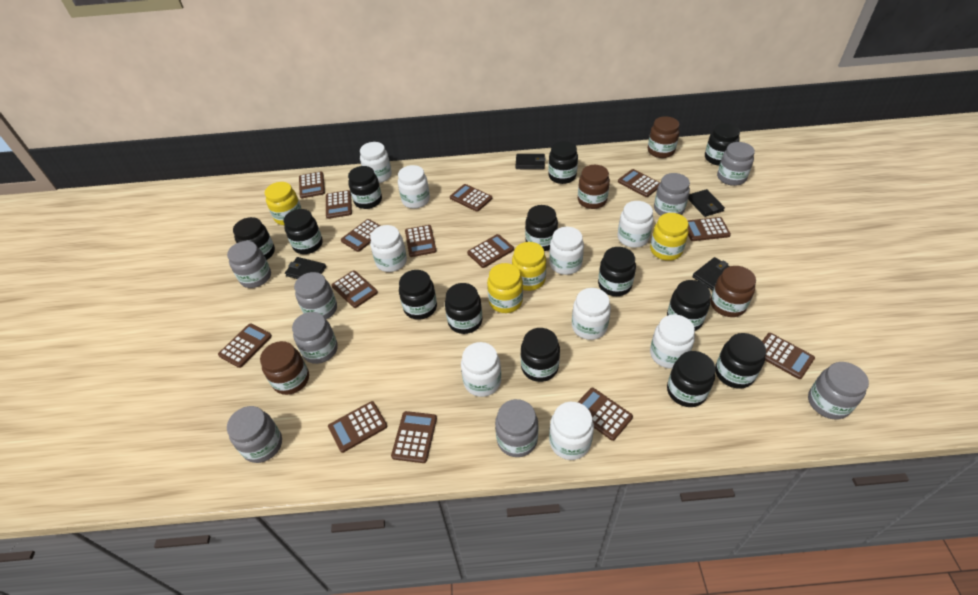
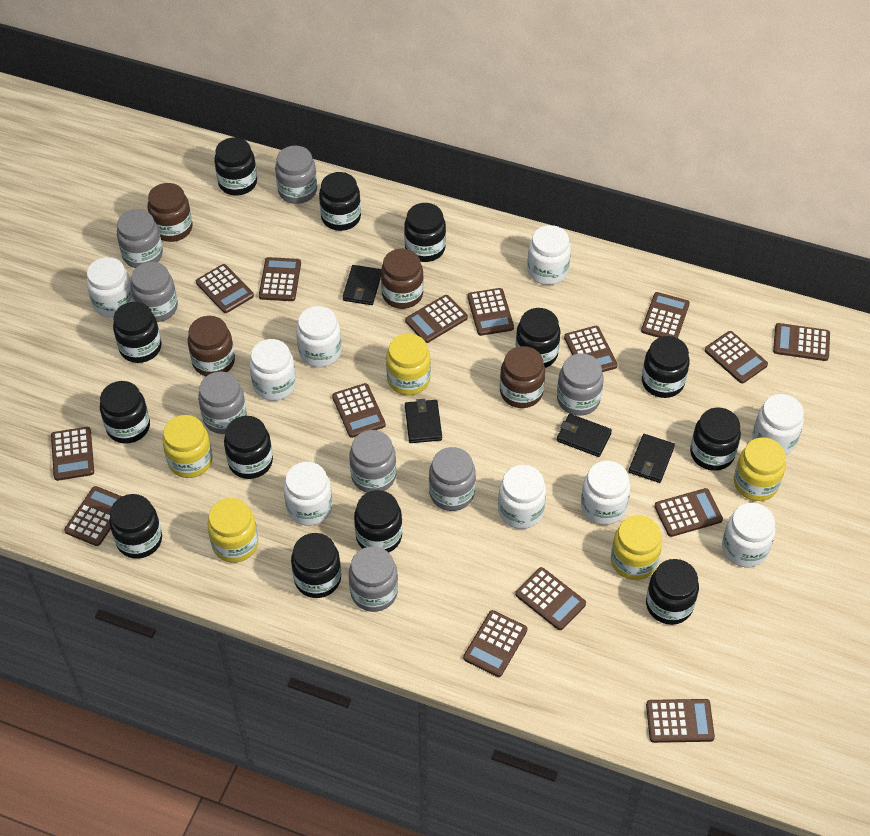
brown calculator: 14 -> 15
yellow jar: 4 -> 5

